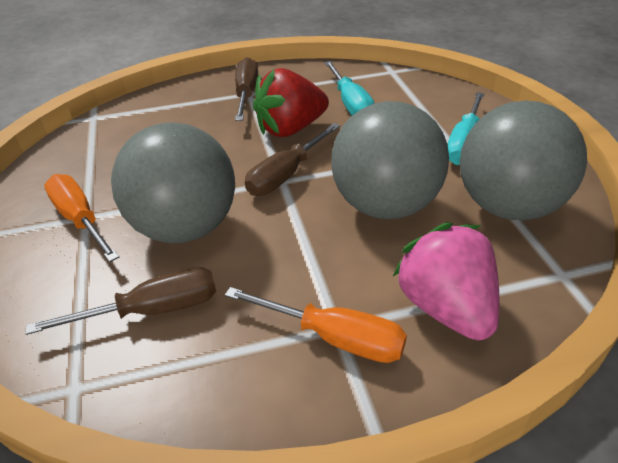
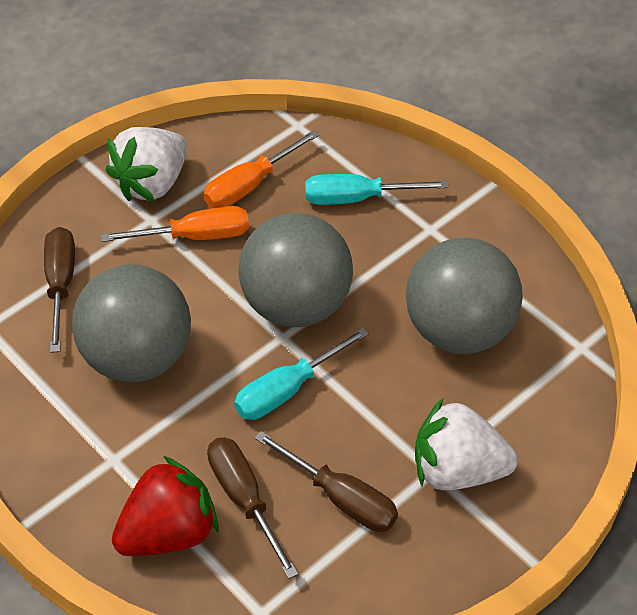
pink strawberry: 1 -> 0
white strawberry: 0 -> 2

